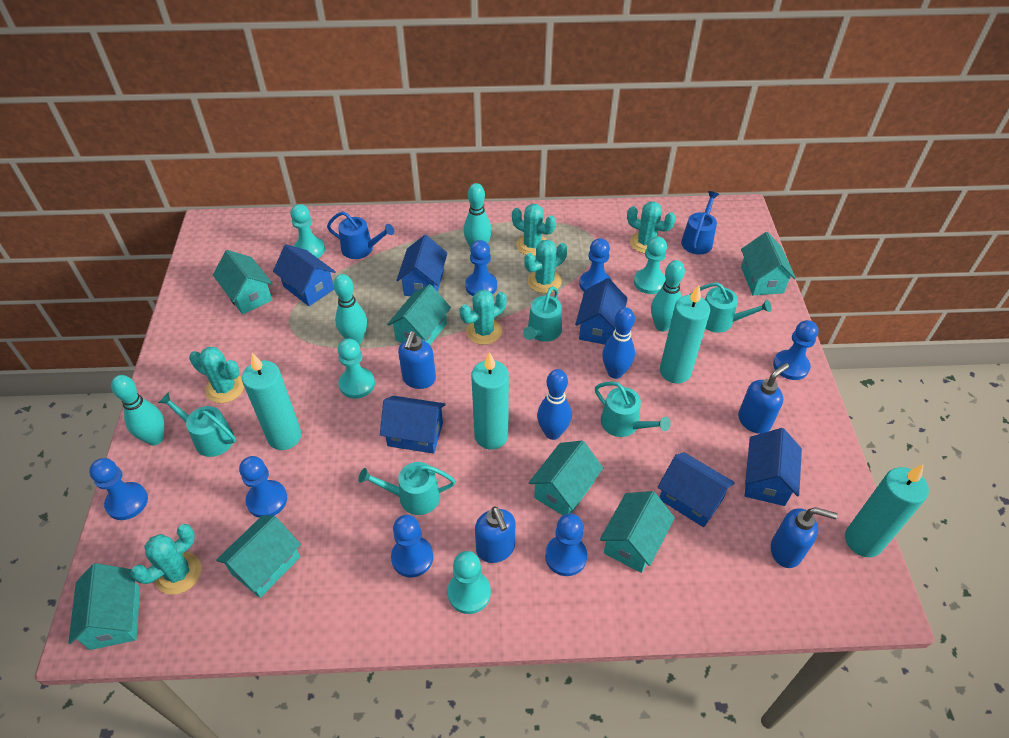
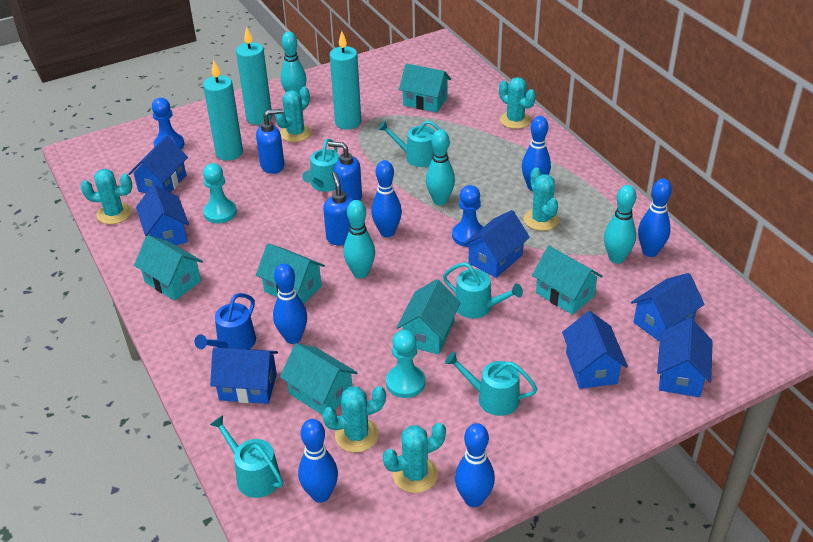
blue bowling pin: 2 -> 6
blue house: 6 -> 7
blue pawn: 7 -> 2
blue soap dispenser: 4 -> 3
blue watering can: 2 -> 1
turquoise candle: 4 -> 3
turquoise house: 7 -> 6
turquoise pawn: 4 -> 2

